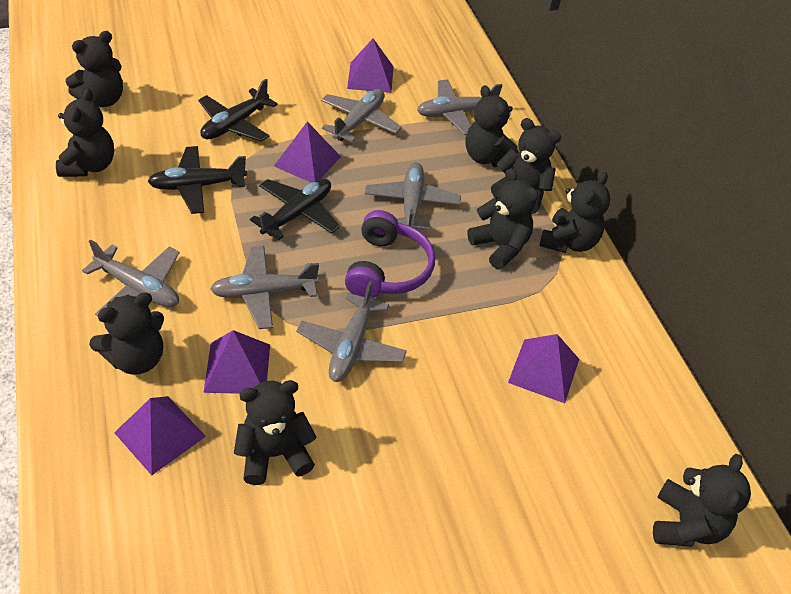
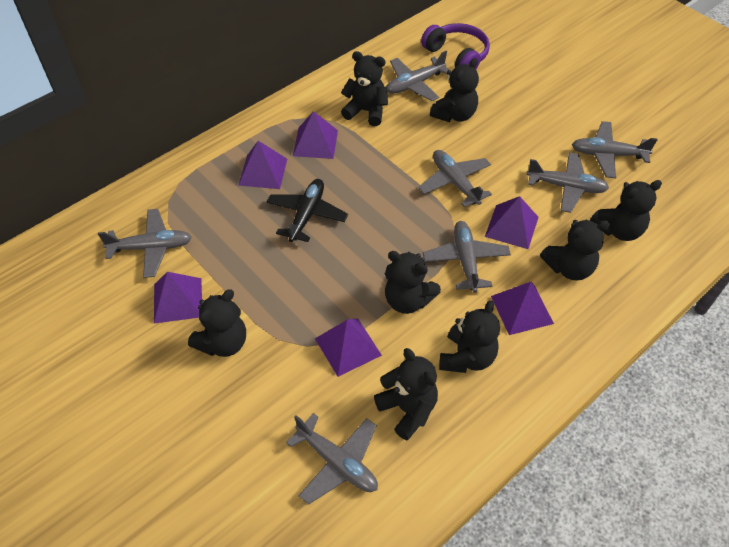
black plane: 3 -> 1
black teddy bear: 9 -> 8
grey plane: 6 -> 7
purple pyramid: 5 -> 6

